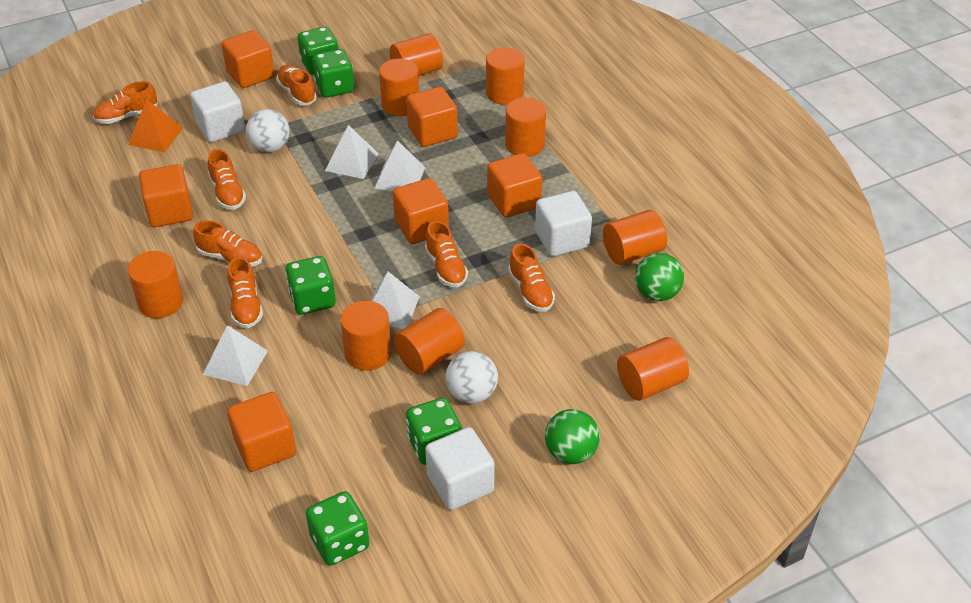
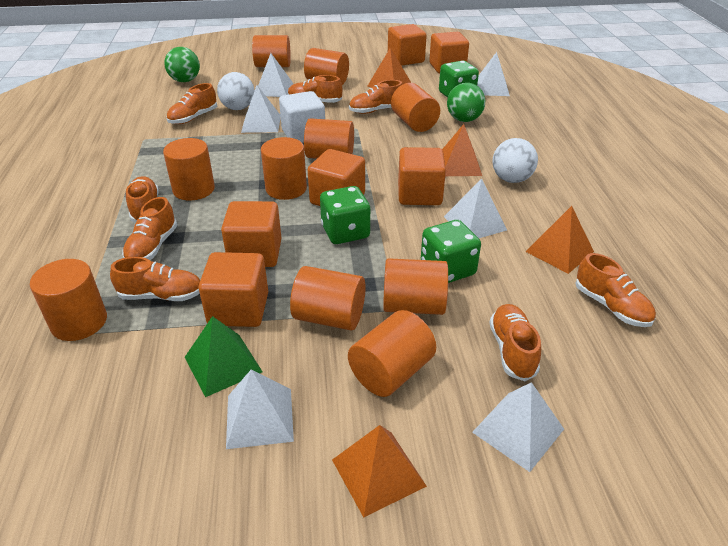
green dice: 5 -> 3
green pyramid: 0 -> 1
orange cylinder: 9 -> 10
orange pyramid: 1 -> 4
orange shoe: 7 -> 8
white cube: 3 -> 1
white pyramid: 4 -> 6

